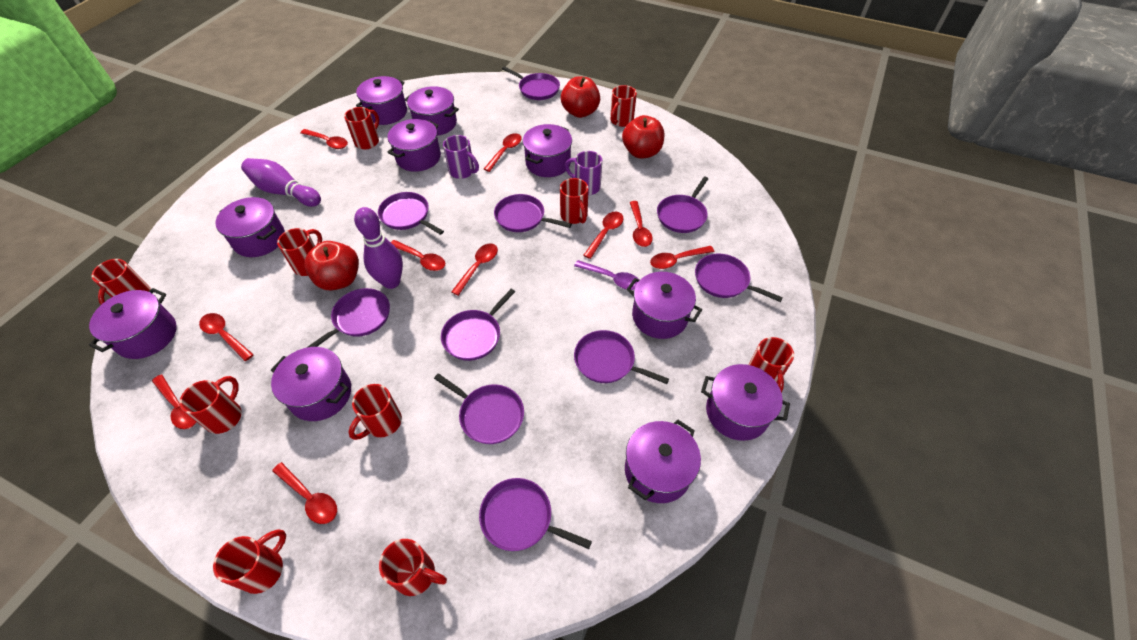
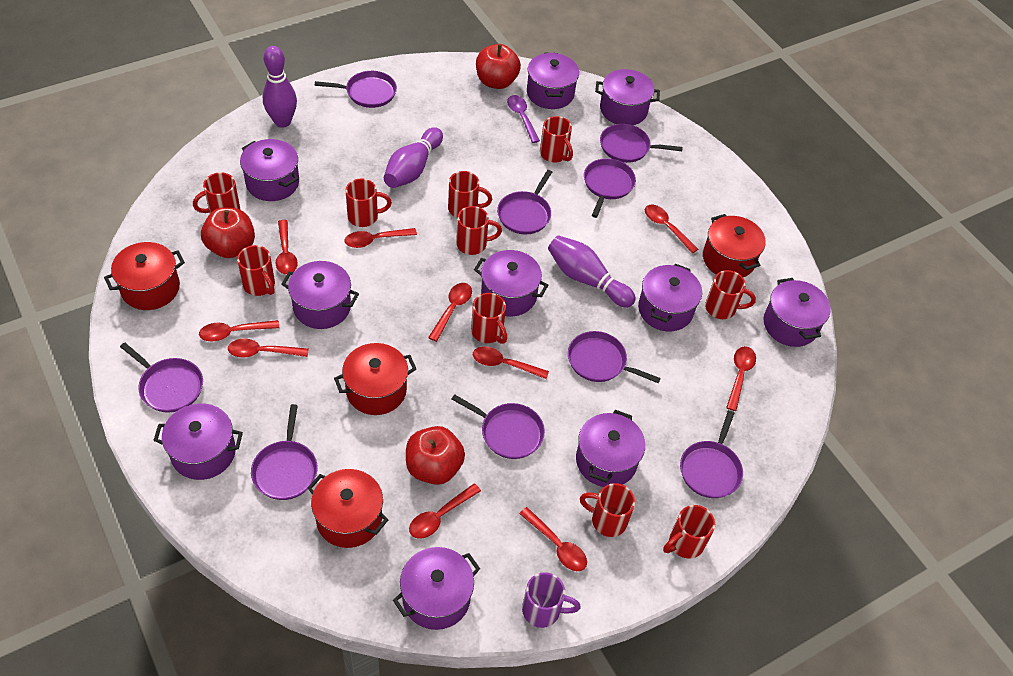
purple bowling pin: 2 -> 3
purple mug: 2 -> 1
purple pan: 10 -> 9
red pot: 0 -> 4

